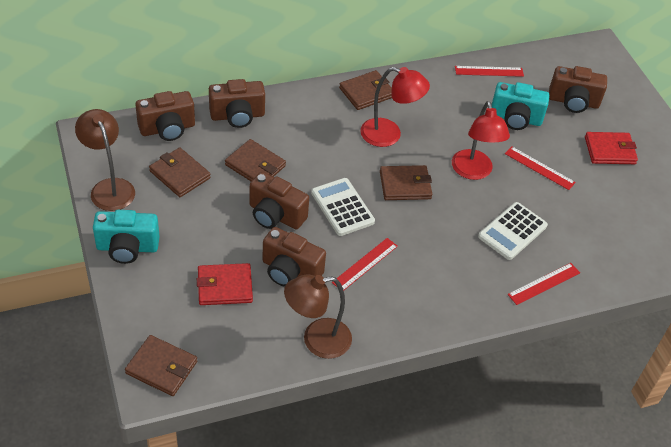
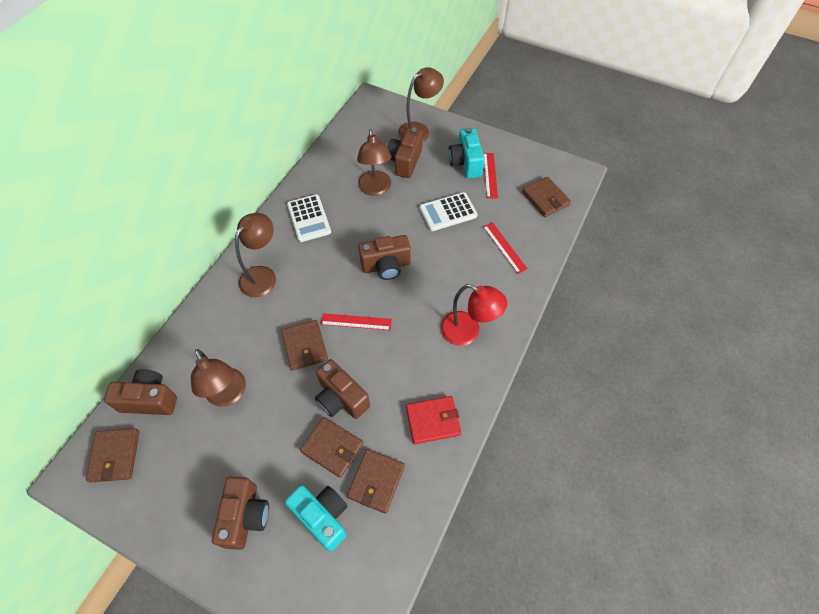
brown lamp: 2 -> 4
red lamp: 2 -> 1
red ruler: 4 -> 3
red wallet: 2 -> 1

